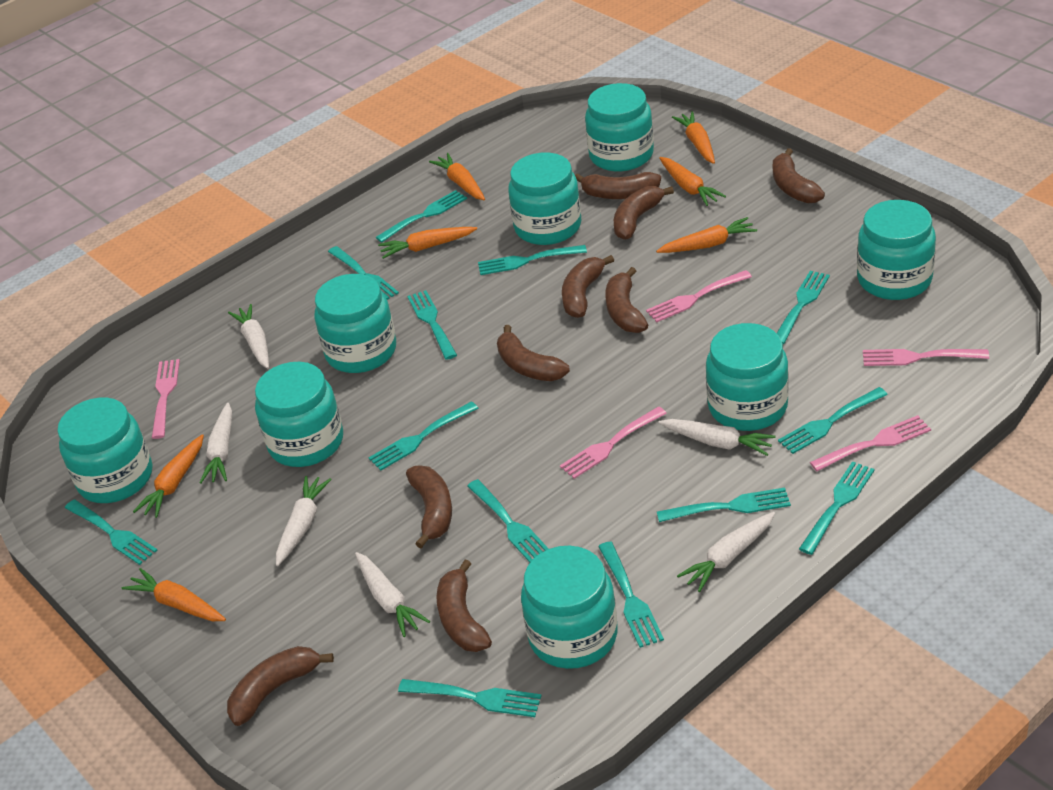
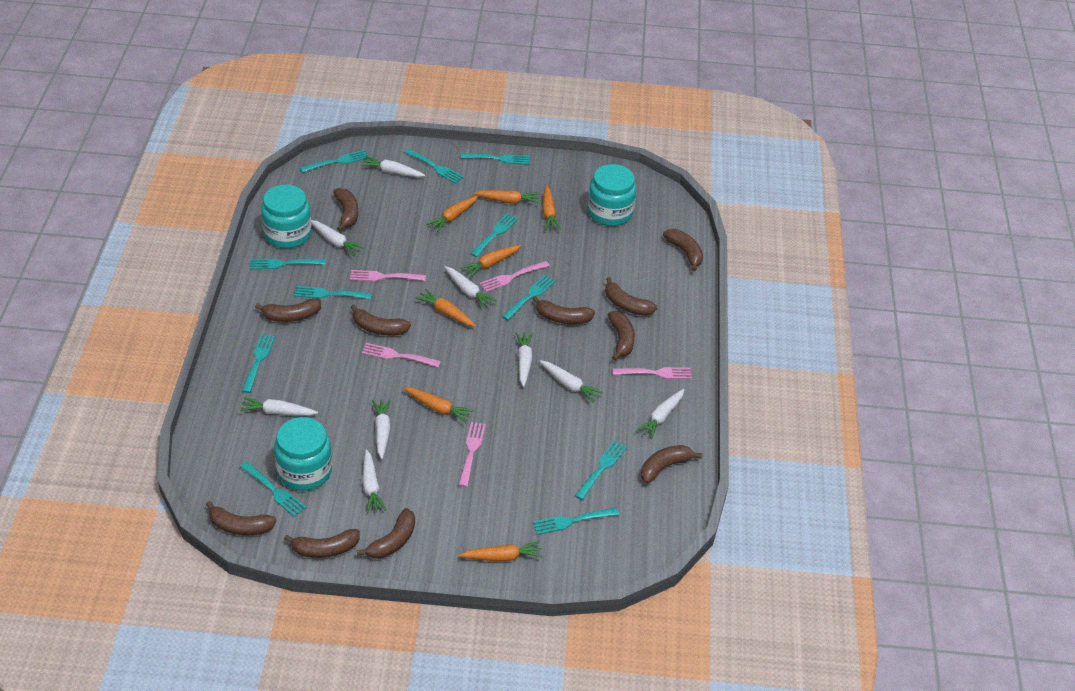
brown banana: 9 -> 11
turquoise fork: 13 -> 11
turquoise jar: 8 -> 3
white carrot: 6 -> 9

